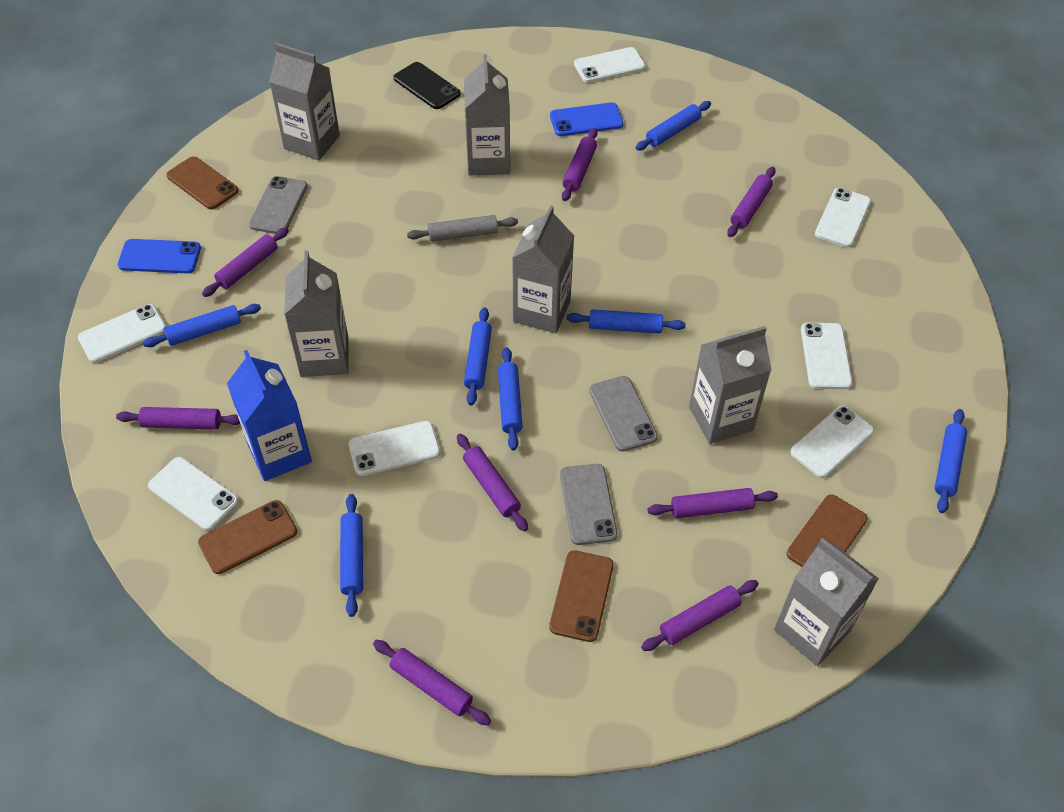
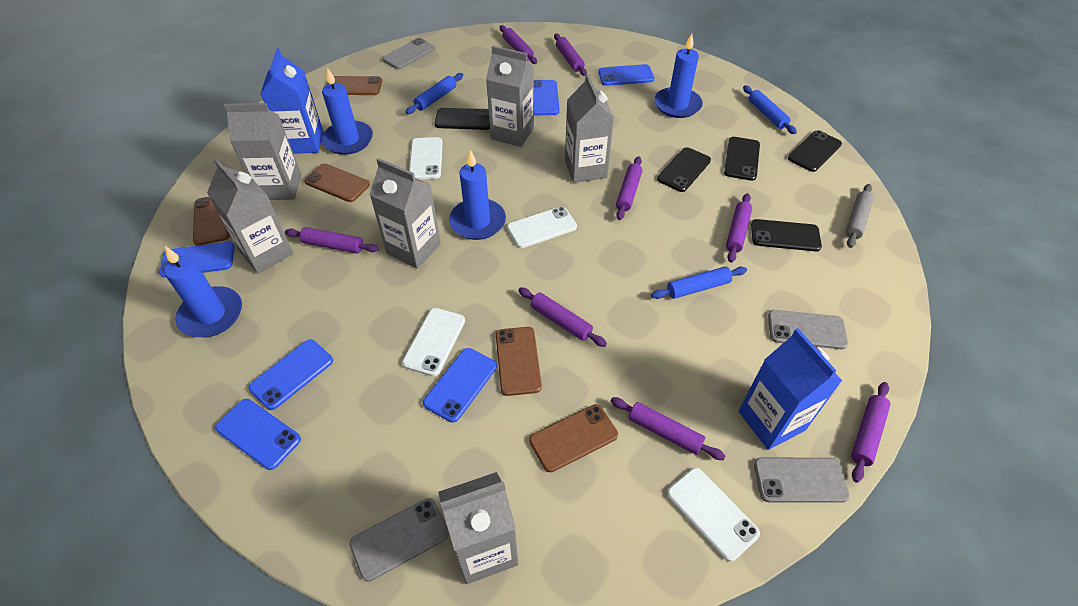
black phone: 1 -> 5
blue candle: 0 -> 4
blue carton: 1 -> 2
blue phone: 2 -> 6
blue rolling pin: 7 -> 3
brown phone: 4 -> 5
grey phone: 3 -> 4
white phone: 7 -> 4

